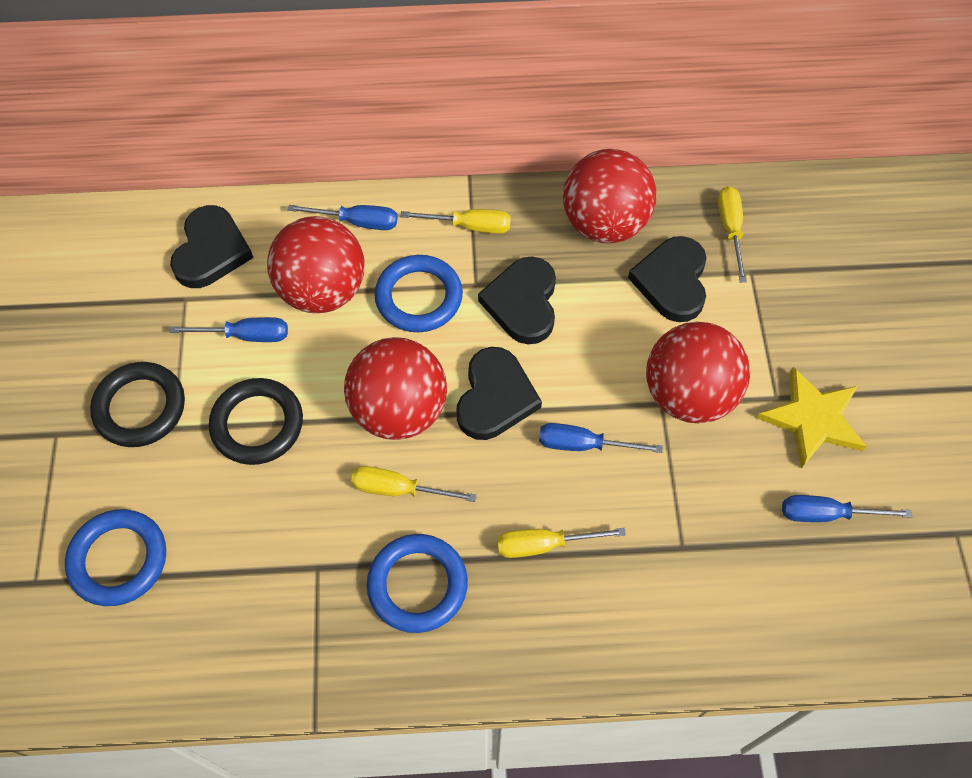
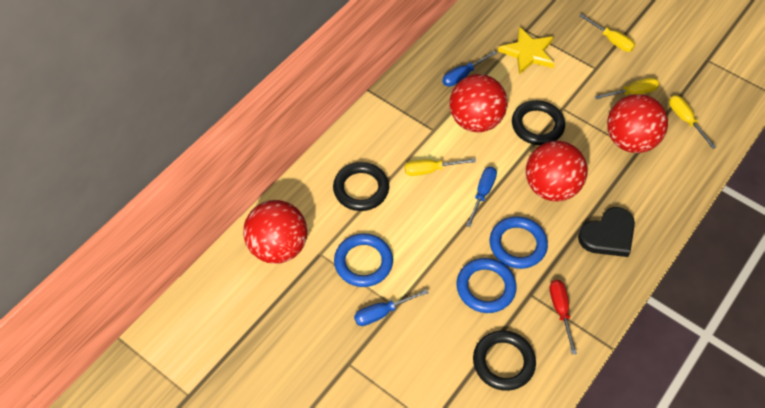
black heart: 4 -> 1
black ring: 2 -> 3
blue screwdriver: 4 -> 3
red screwdriver: 0 -> 1

